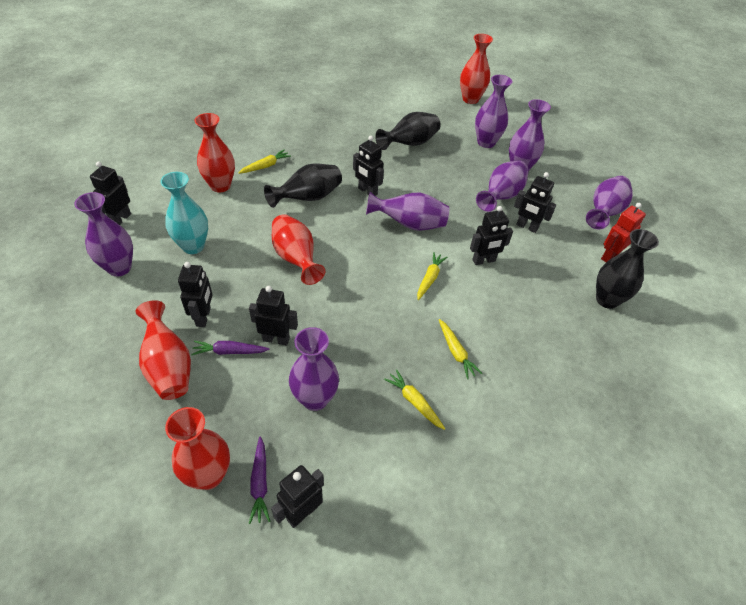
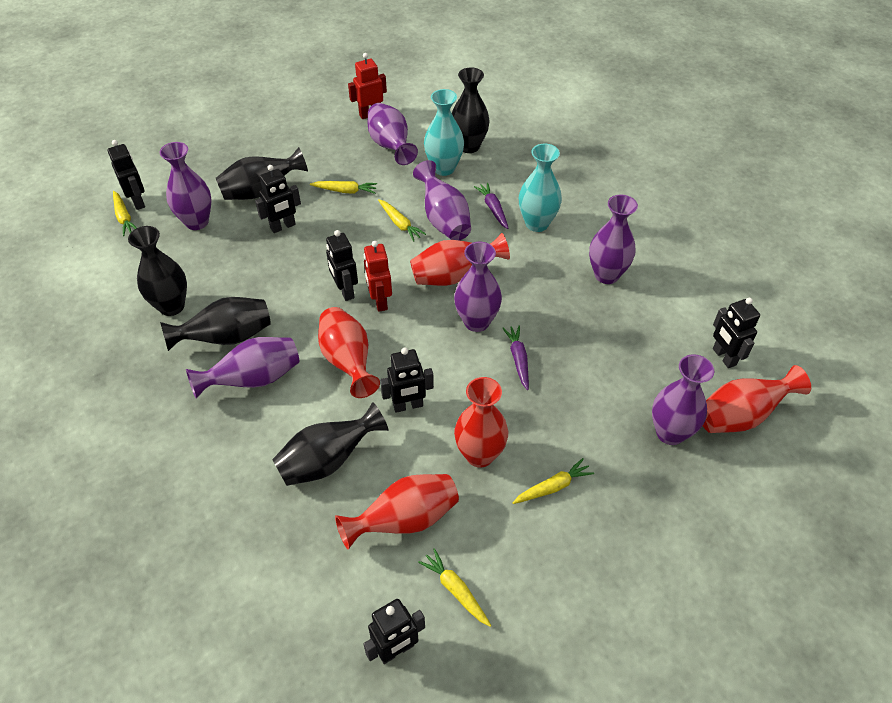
black robot: 7 -> 6
black vase: 3 -> 5
red robot: 1 -> 2
turquoise vase: 1 -> 2
yellow carrot: 4 -> 5

